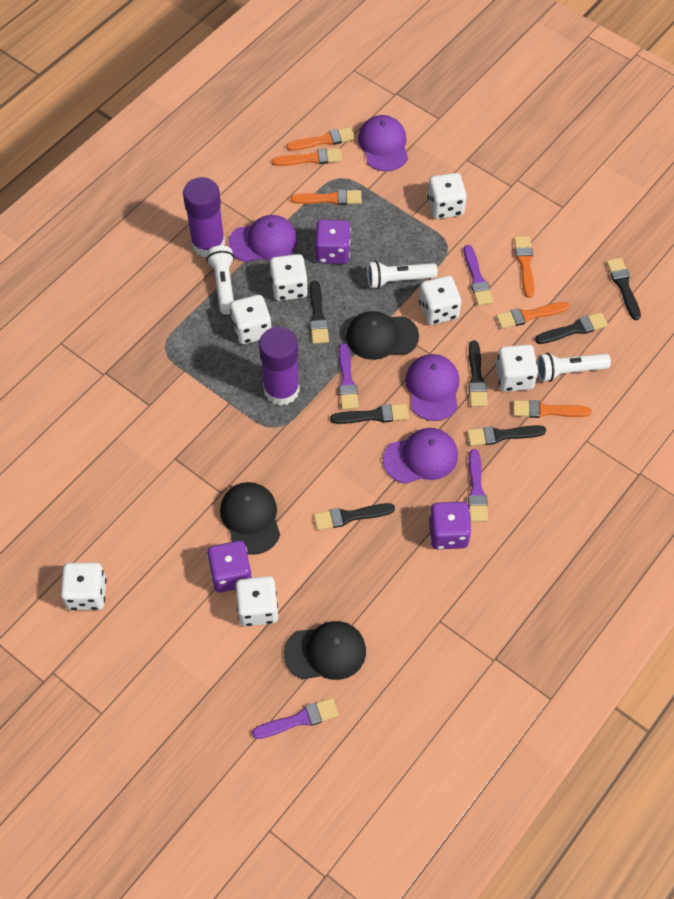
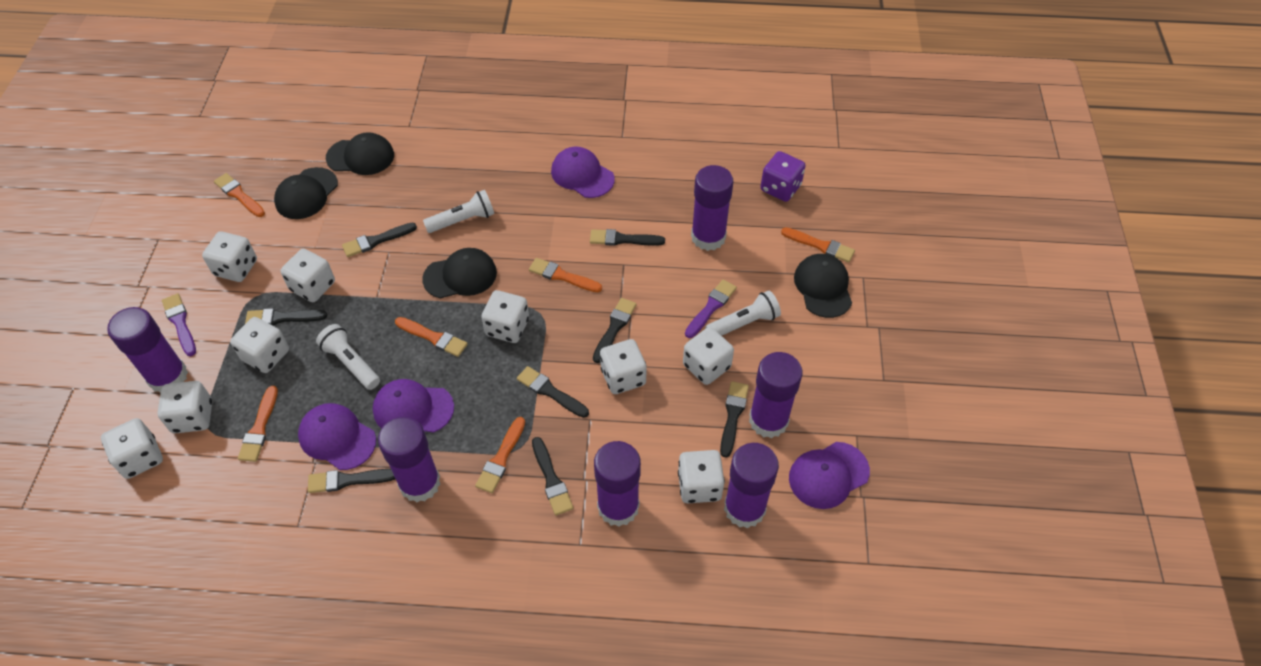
black brush: 7 -> 8
black cap: 3 -> 4
purple brush: 4 -> 2
purple dice: 3 -> 1
purple glue stick: 2 -> 6
white dice: 7 -> 9

